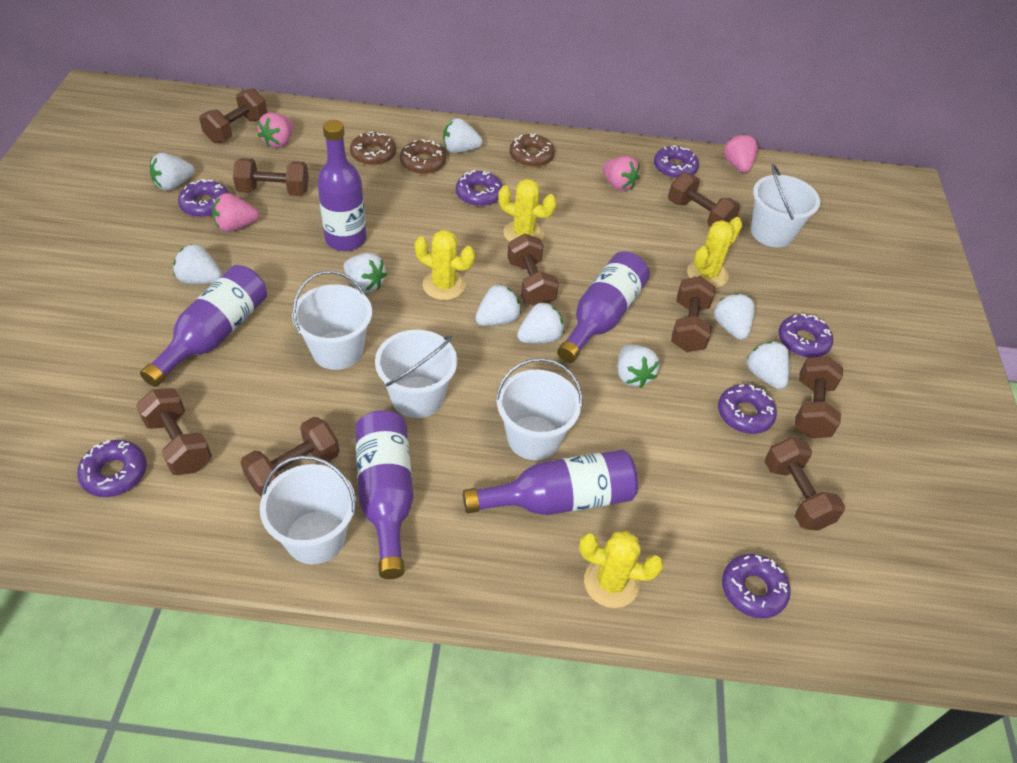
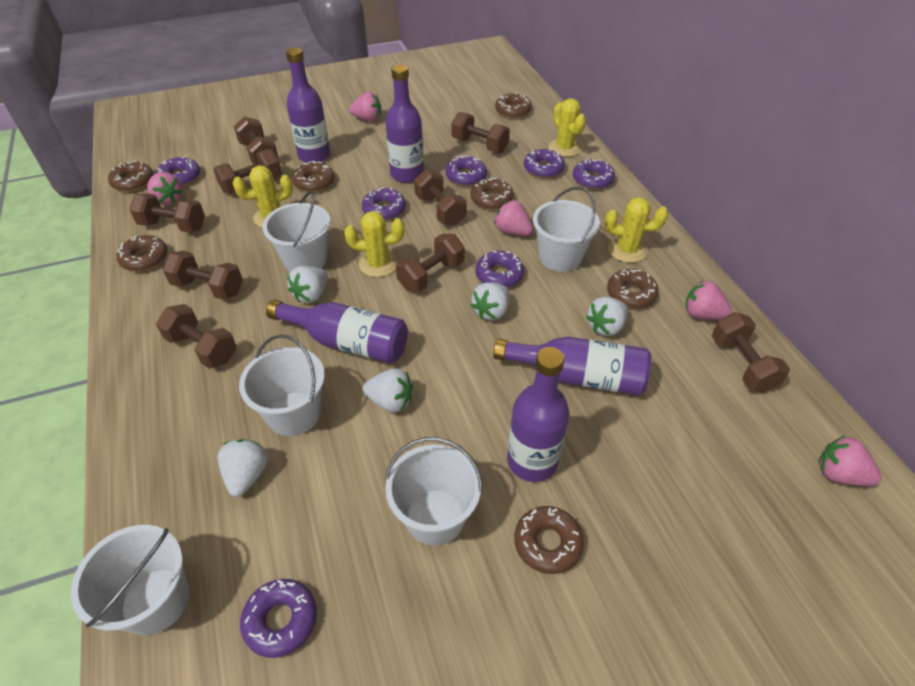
brown donut: 3 -> 7
pink strawberry: 4 -> 5
white strawberry: 9 -> 5

